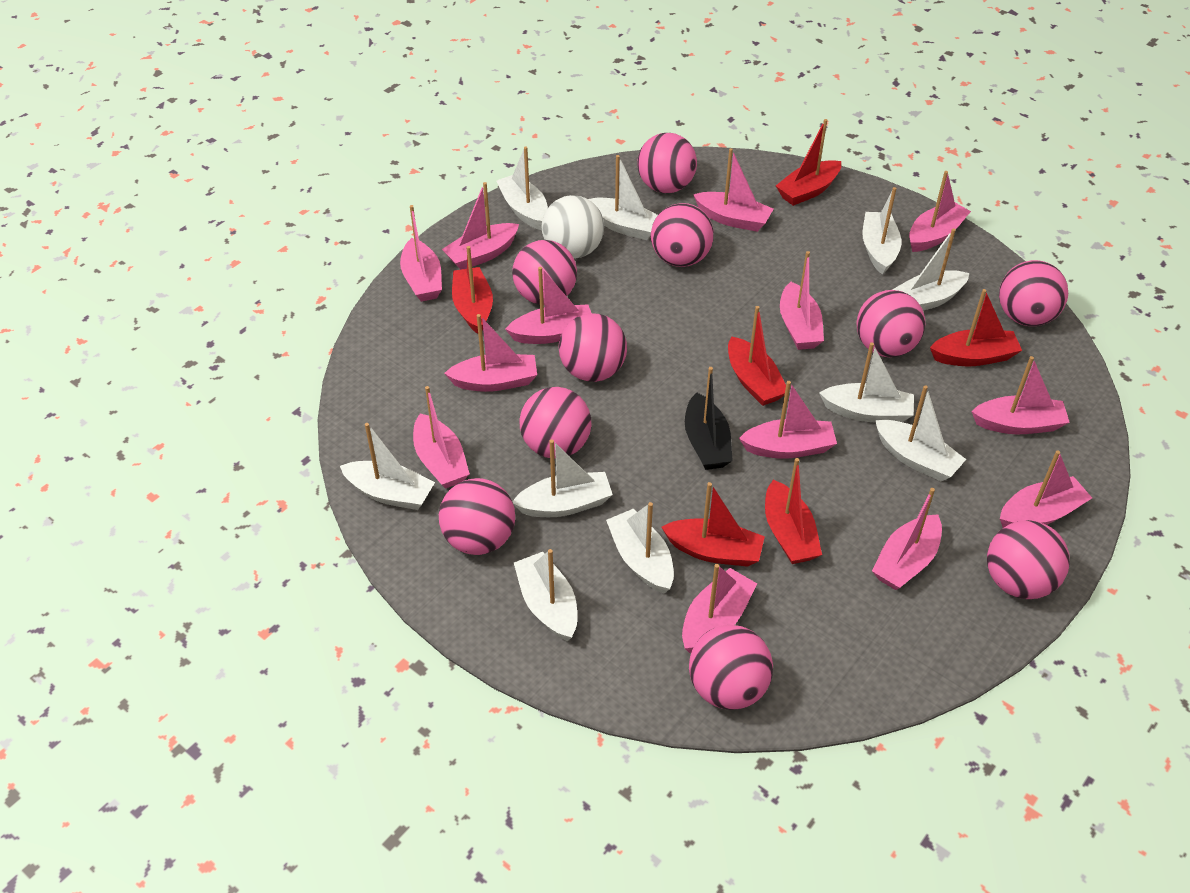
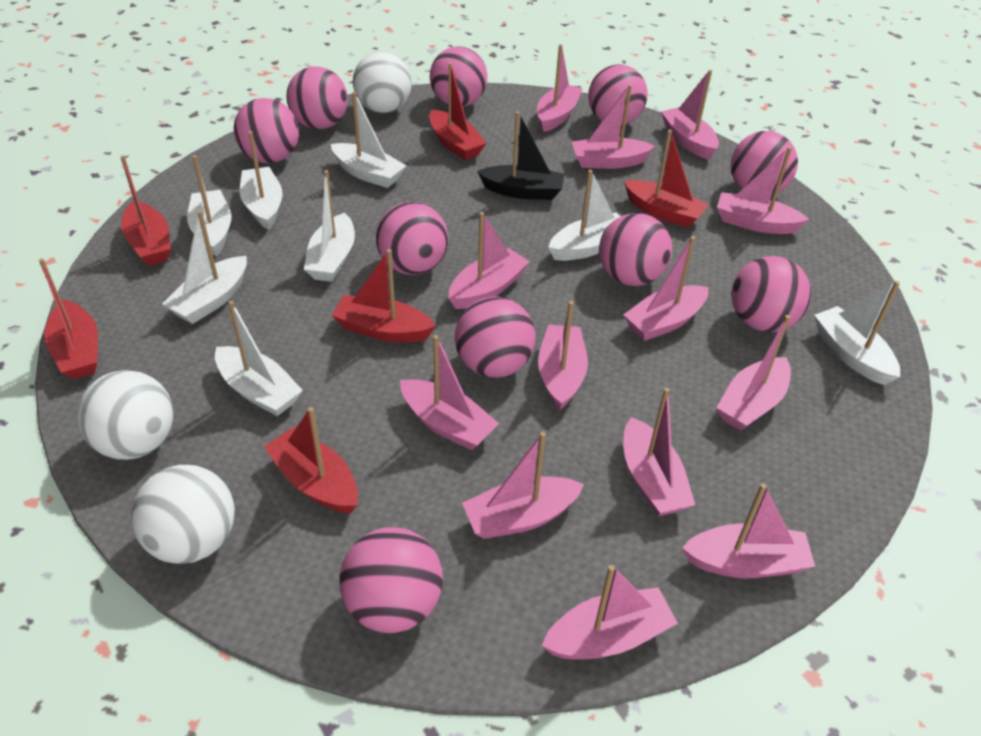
white ball: 1 -> 3
white boat: 10 -> 8

